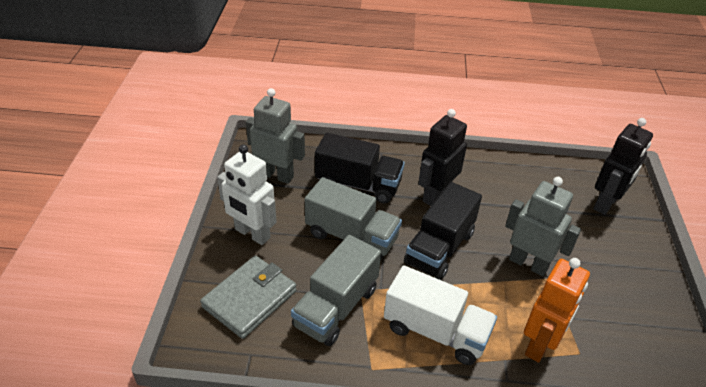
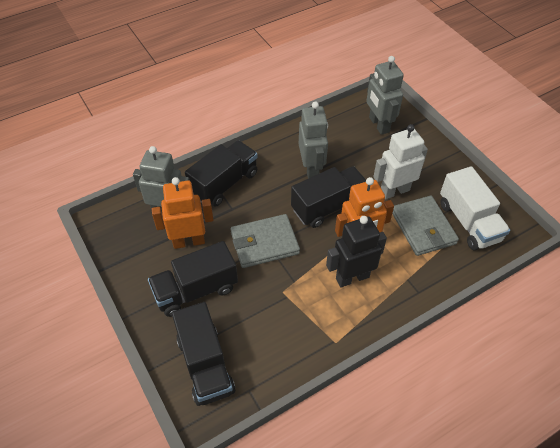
black robot: 2 -> 1
black truck: 2 -> 4
grey robot: 2 -> 3
grey truck: 2 -> 0
grey wallet: 1 -> 2
orange robot: 1 -> 2

